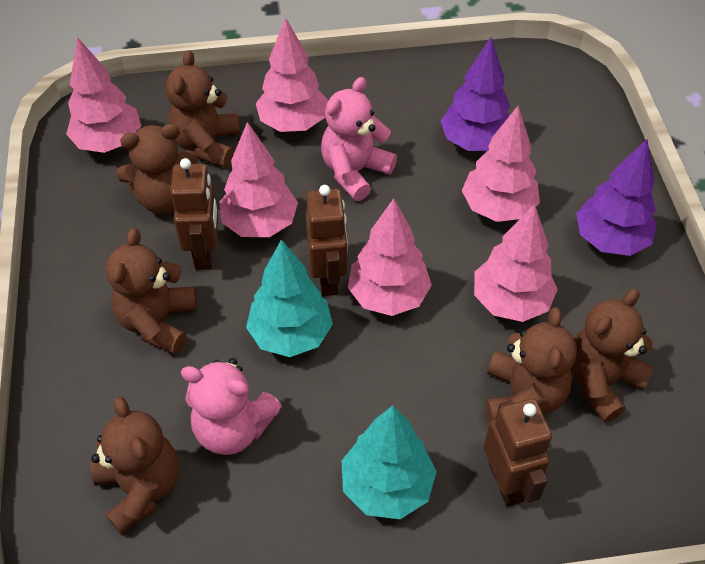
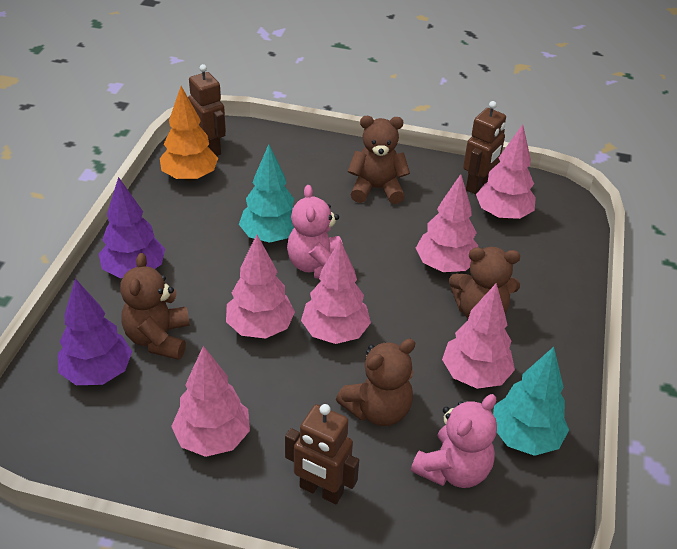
brown teddy bear: 6 -> 4
orange tree: 0 -> 1

